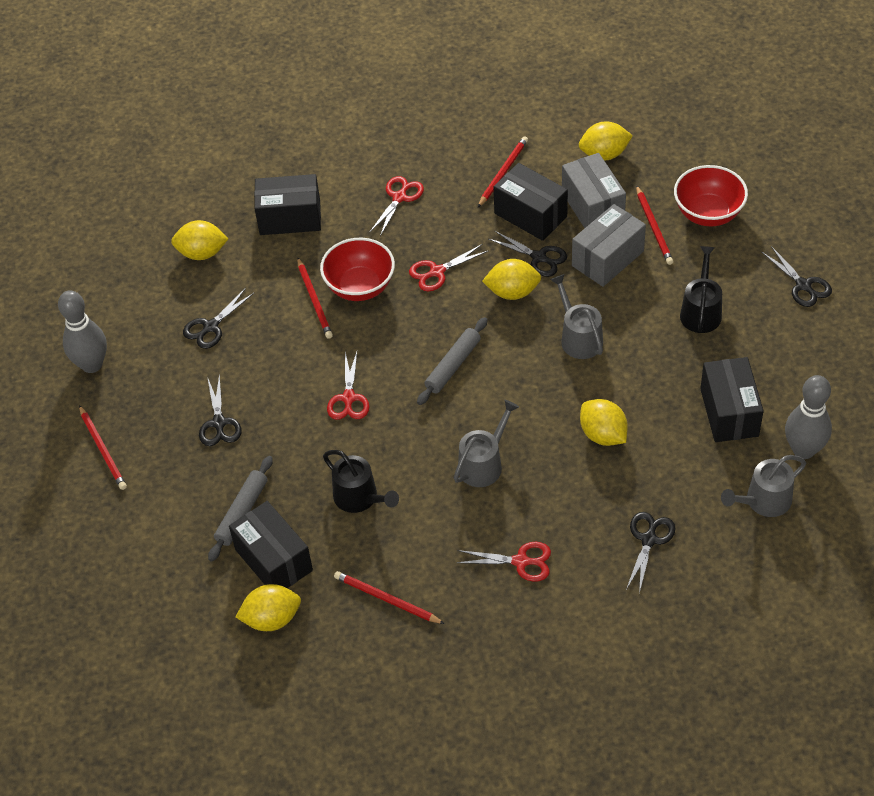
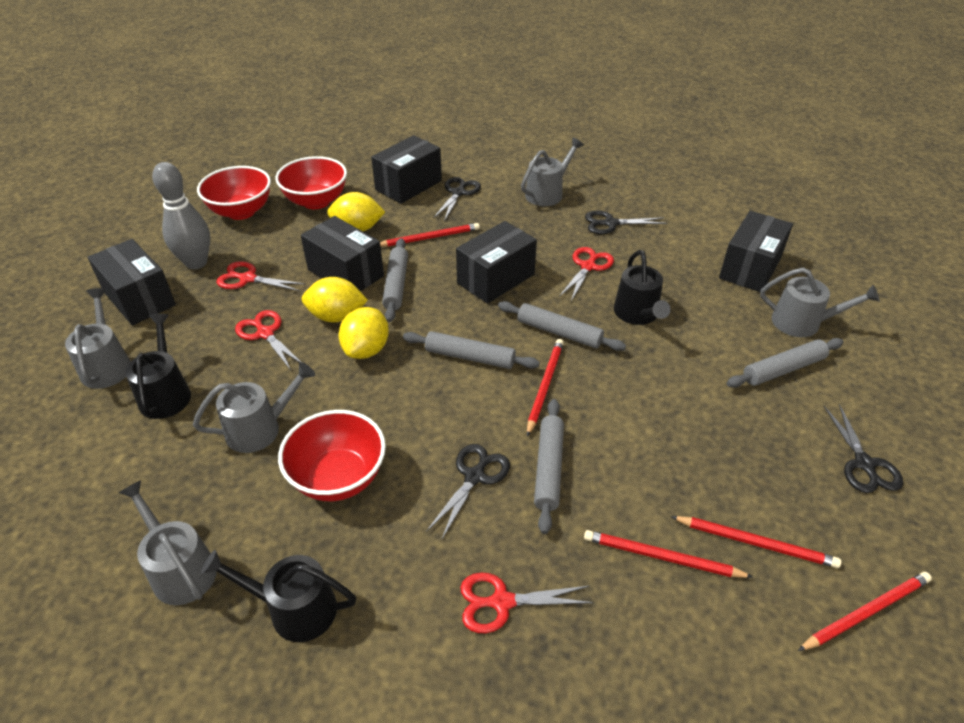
black box: 4 -> 5
black scissors: 5 -> 4
black watering can: 2 -> 3
grey bowling pin: 2 -> 1
grey box: 2 -> 0
grey rolling pin: 2 -> 5
grey watering can: 3 -> 5
red bowl: 2 -> 3
yellow lemon: 5 -> 3

